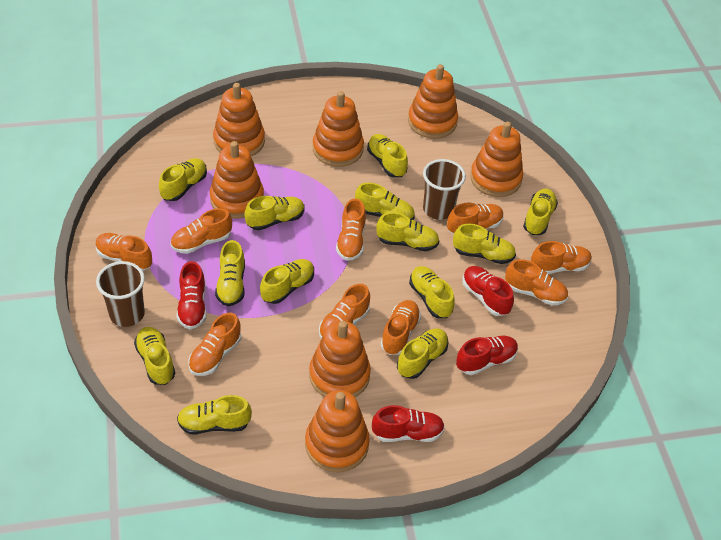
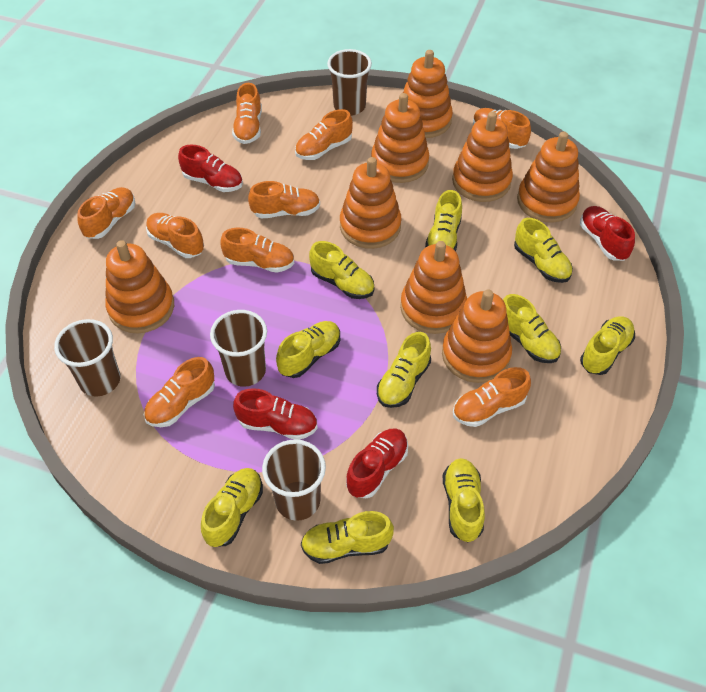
brown cup: 2 -> 4
orange stacking toy: 7 -> 8
yellow shoe: 13 -> 10

